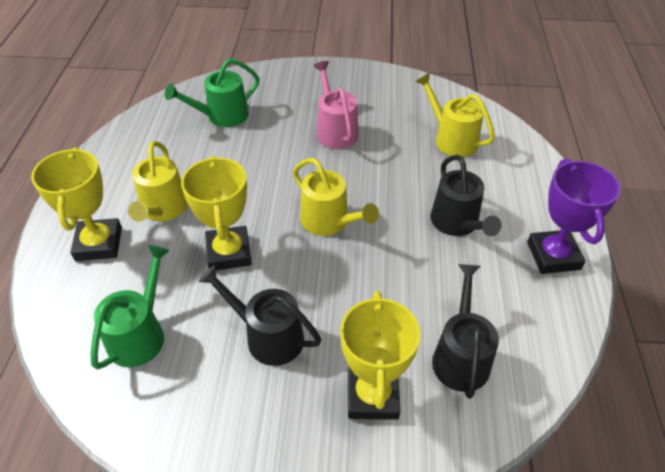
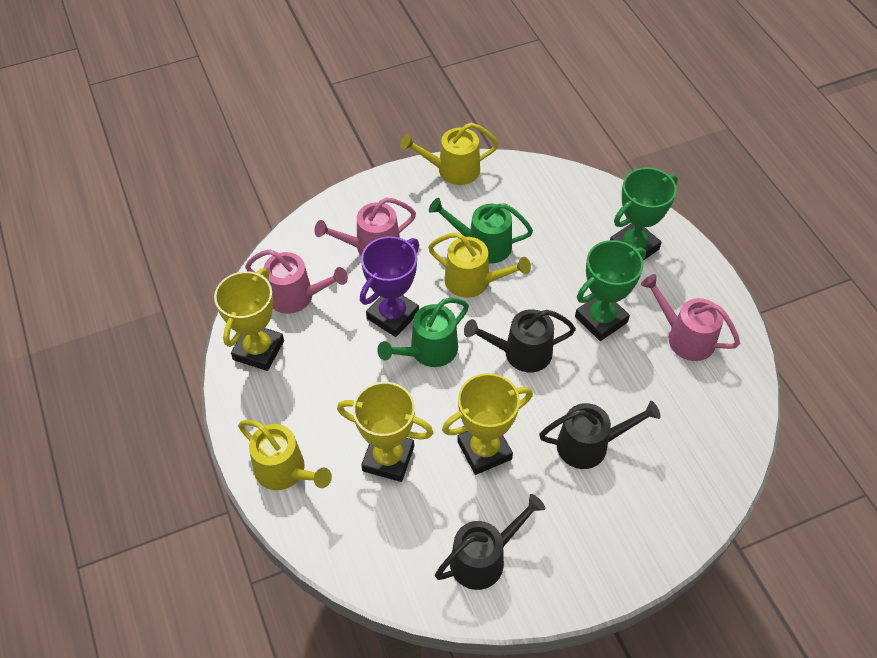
green trophy: 0 -> 2
pink watering can: 1 -> 3

